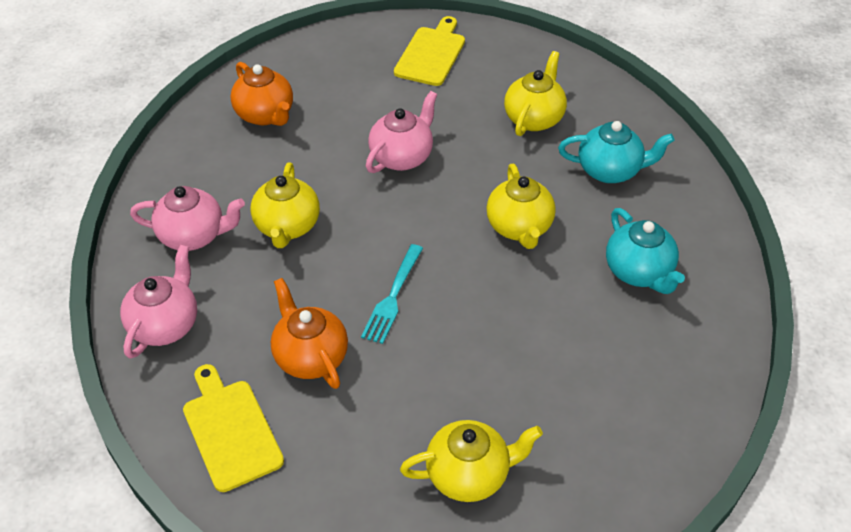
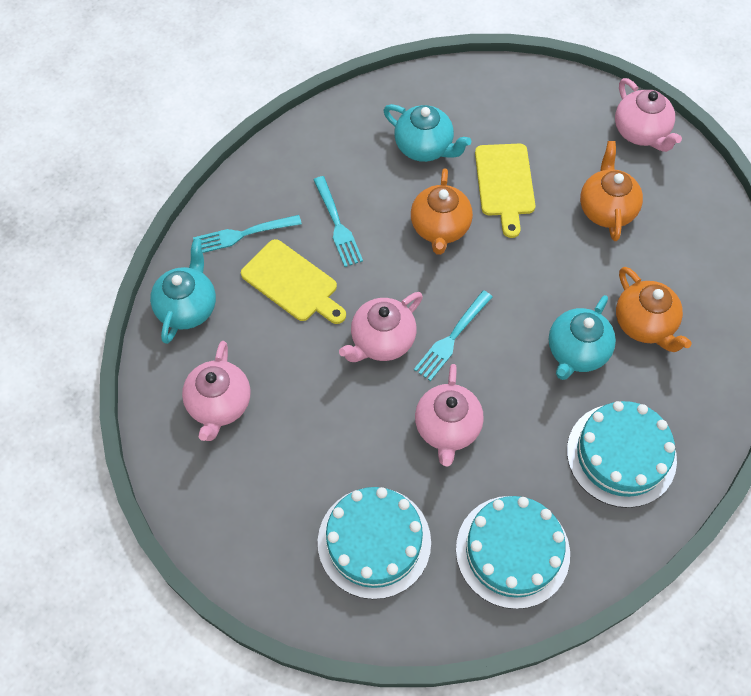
orange teapot: 2 -> 3
pink teapot: 3 -> 4
turquoise cake: 0 -> 3
turquoise fork: 1 -> 3
turquoise teapot: 2 -> 3
yellow teapot: 4 -> 0

